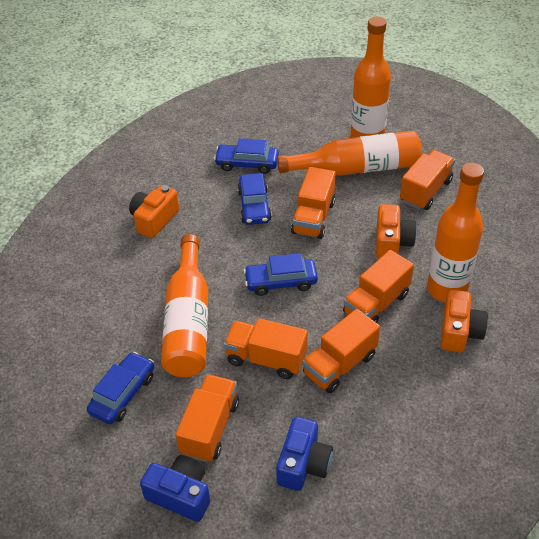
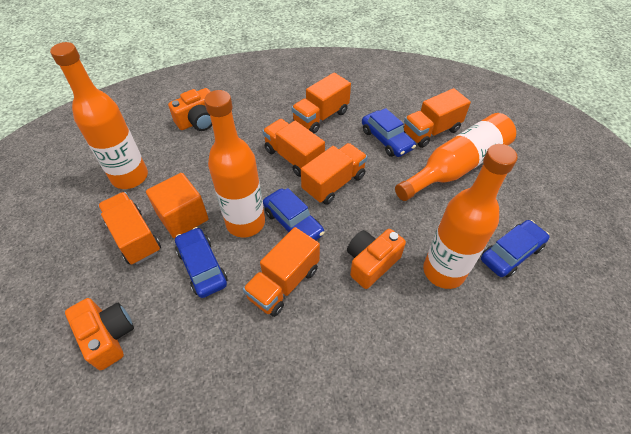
blue camera: 2 -> 0
orange cube: 0 -> 1

